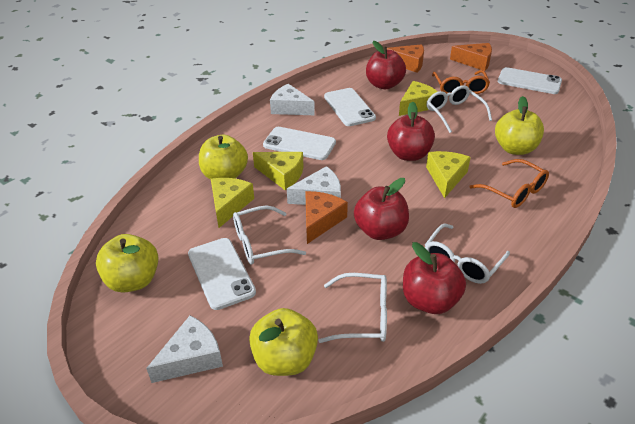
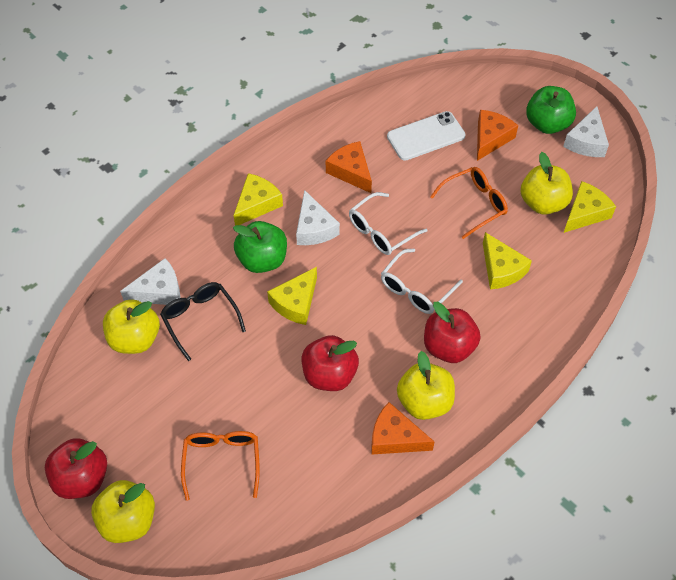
black glasses: 0 -> 1
green apple: 0 -> 2
red apple: 4 -> 3
white glasses: 4 -> 2
white phone: 4 -> 1

